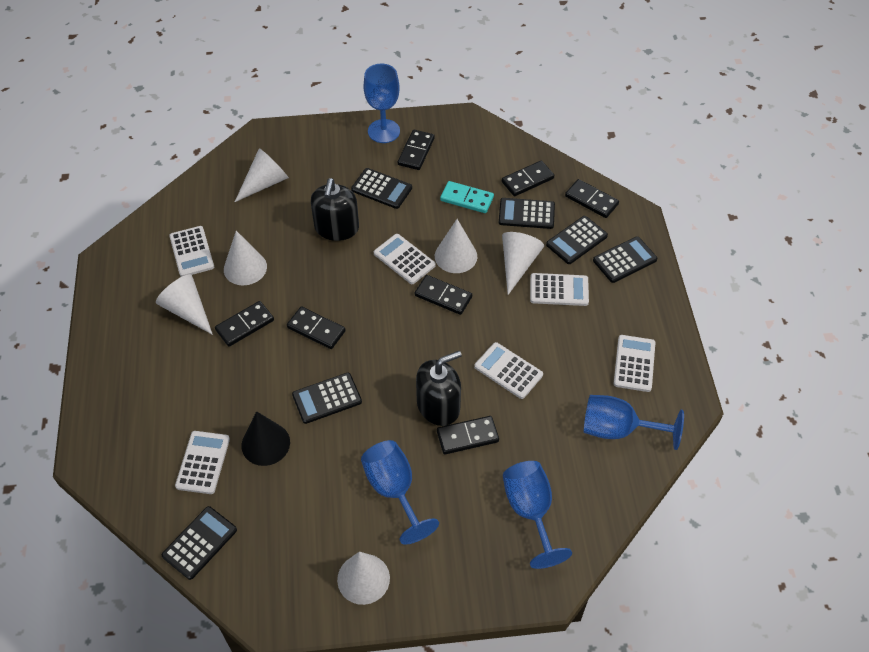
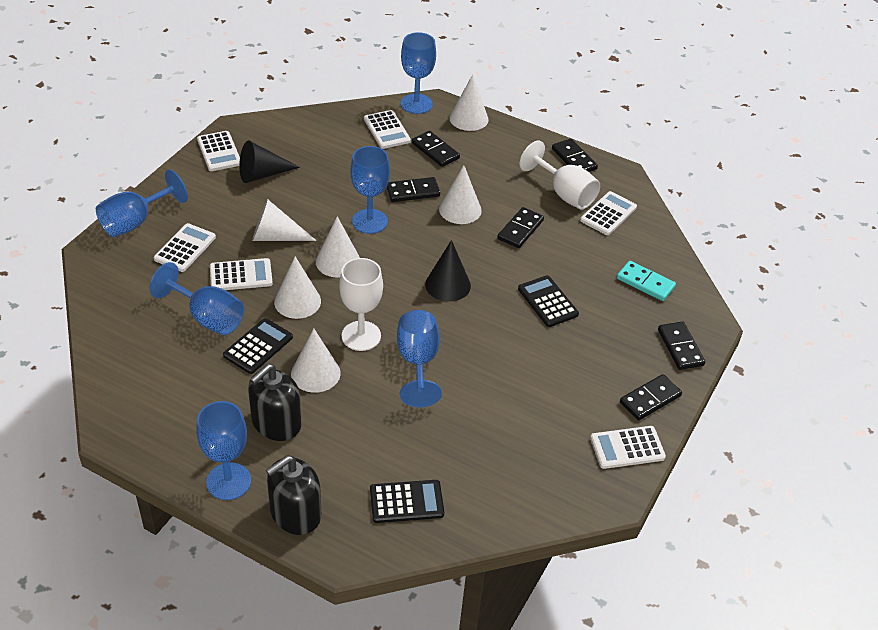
black calculator: 6 -> 3
black cone: 1 -> 2
black domino: 7 -> 6
blue goblet: 4 -> 6
white goblet: 0 -> 2

